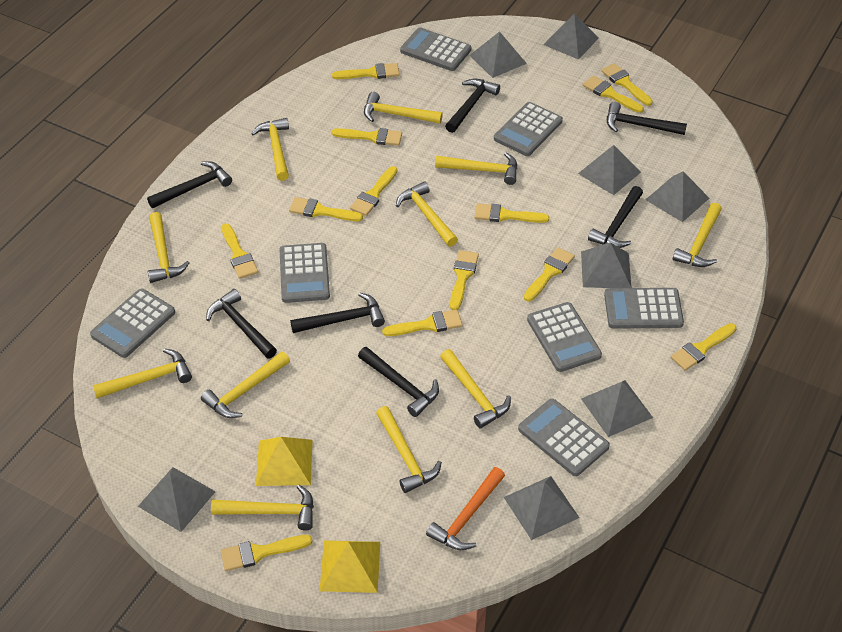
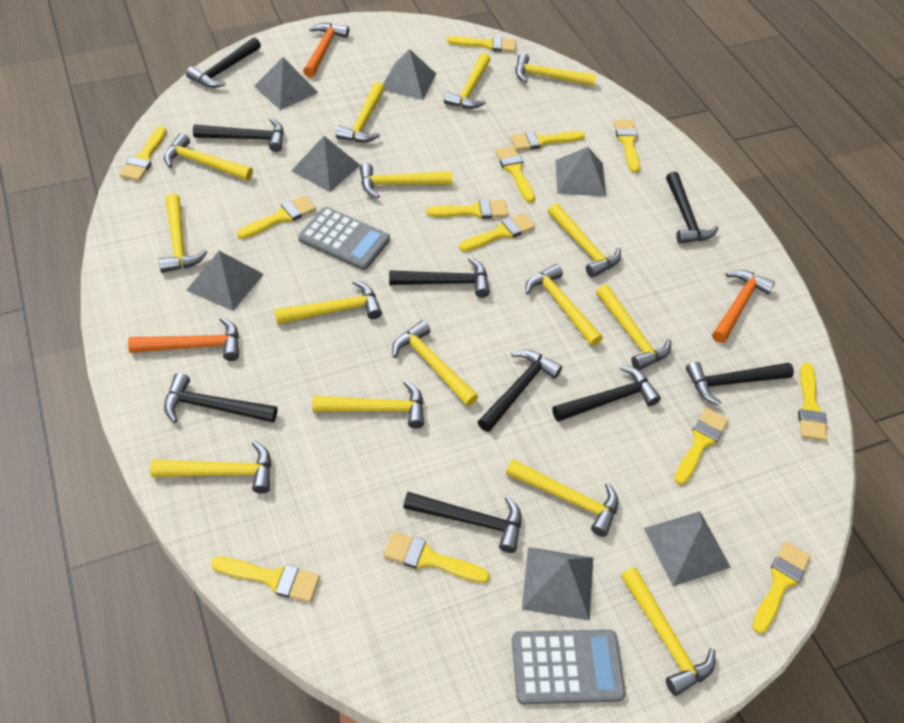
black hammer: 7 -> 9
grey calculator: 7 -> 2
grey pyramid: 8 -> 7
orange hammer: 1 -> 3
yellow hammer: 11 -> 15
yellow pyramid: 2 -> 0

